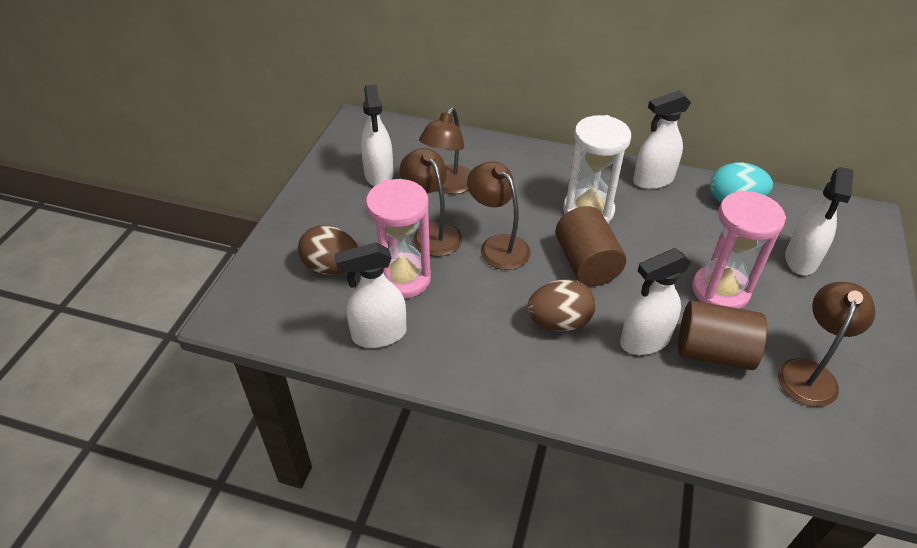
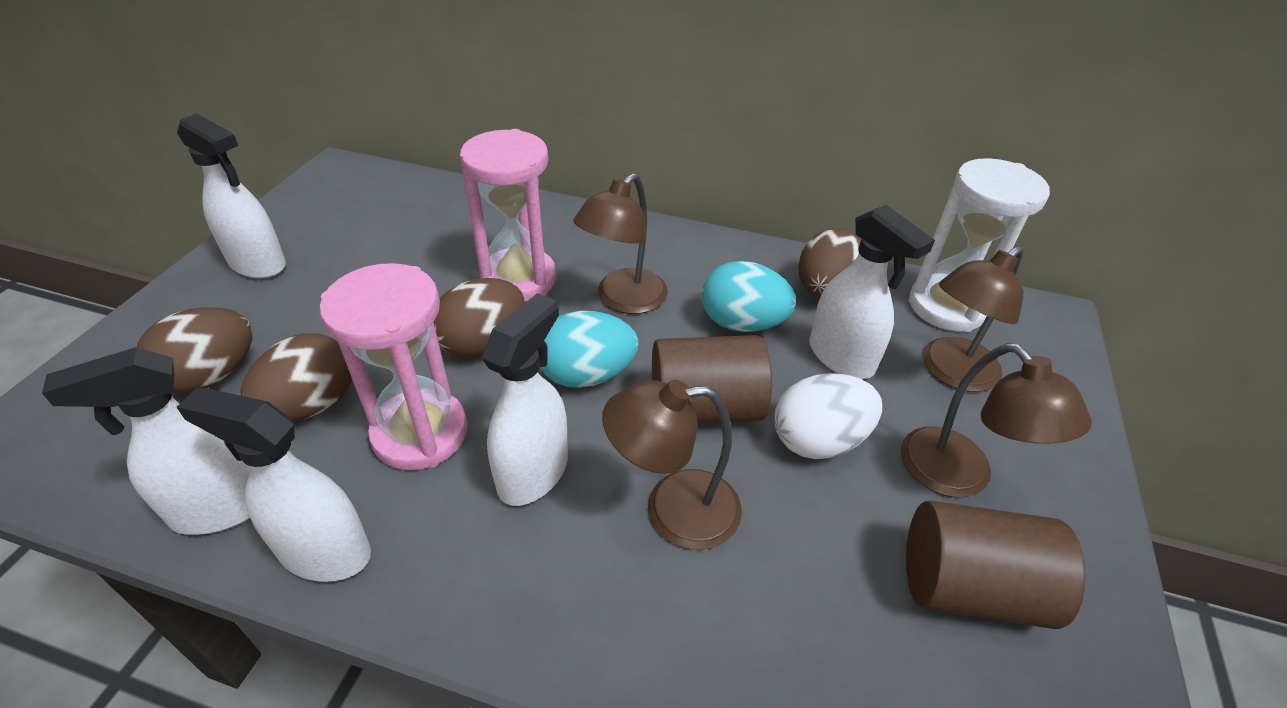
brown egg: 2 -> 4
turquoise egg: 1 -> 2
white egg: 0 -> 1

